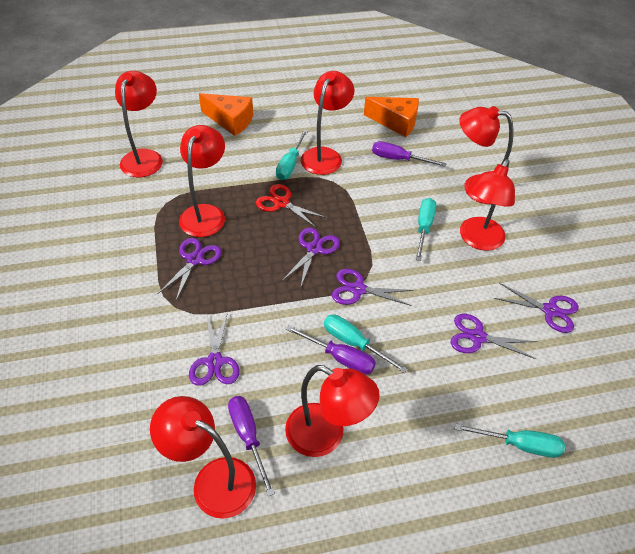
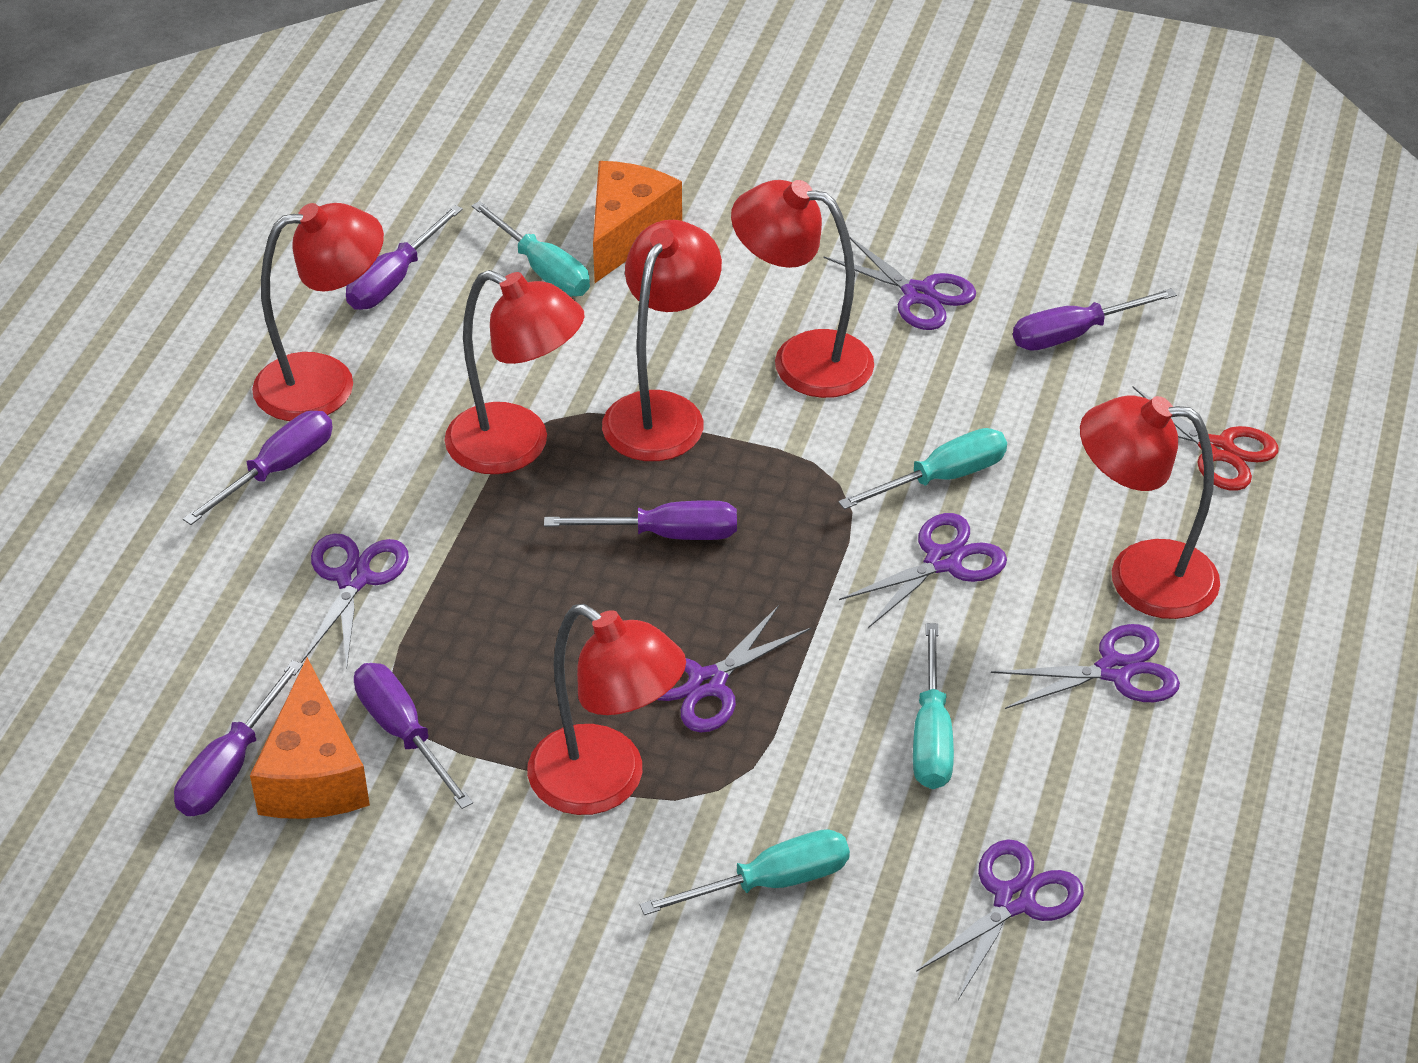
purple screwdriver: 3 -> 6
red lamp: 7 -> 6

